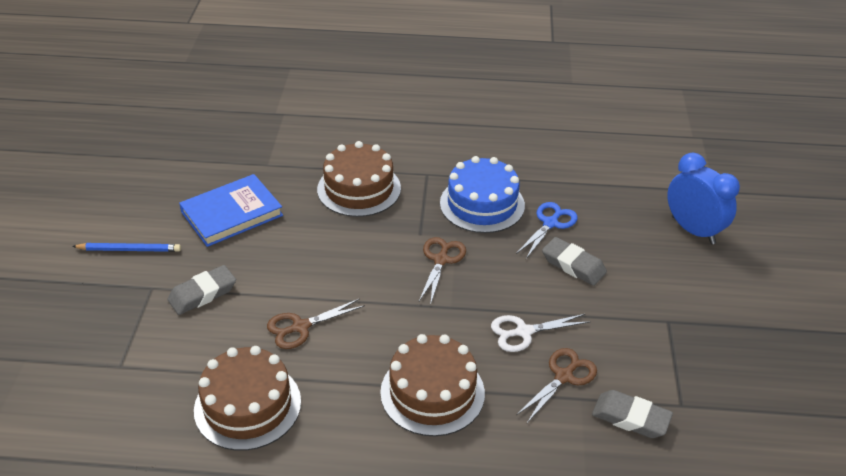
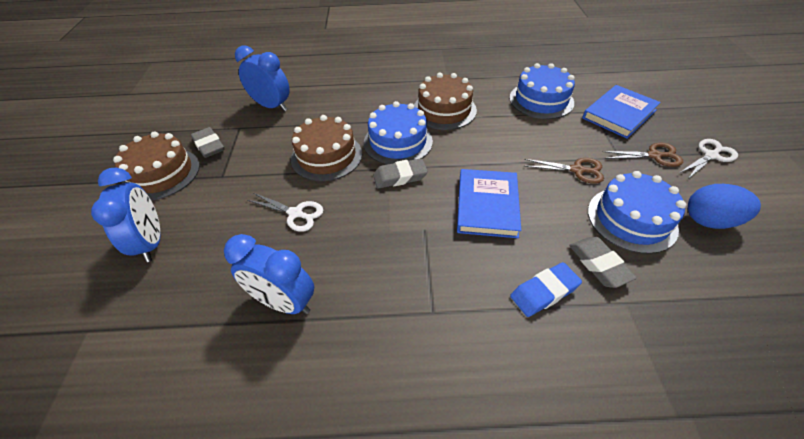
blue book: 1 -> 2
blue cake: 1 -> 3
blue clock: 1 -> 3
blue egg: 0 -> 1
blue eraser: 0 -> 1
blue pencil: 1 -> 0
blue scissors: 1 -> 0
brown scissors: 3 -> 2
white scissors: 1 -> 2

